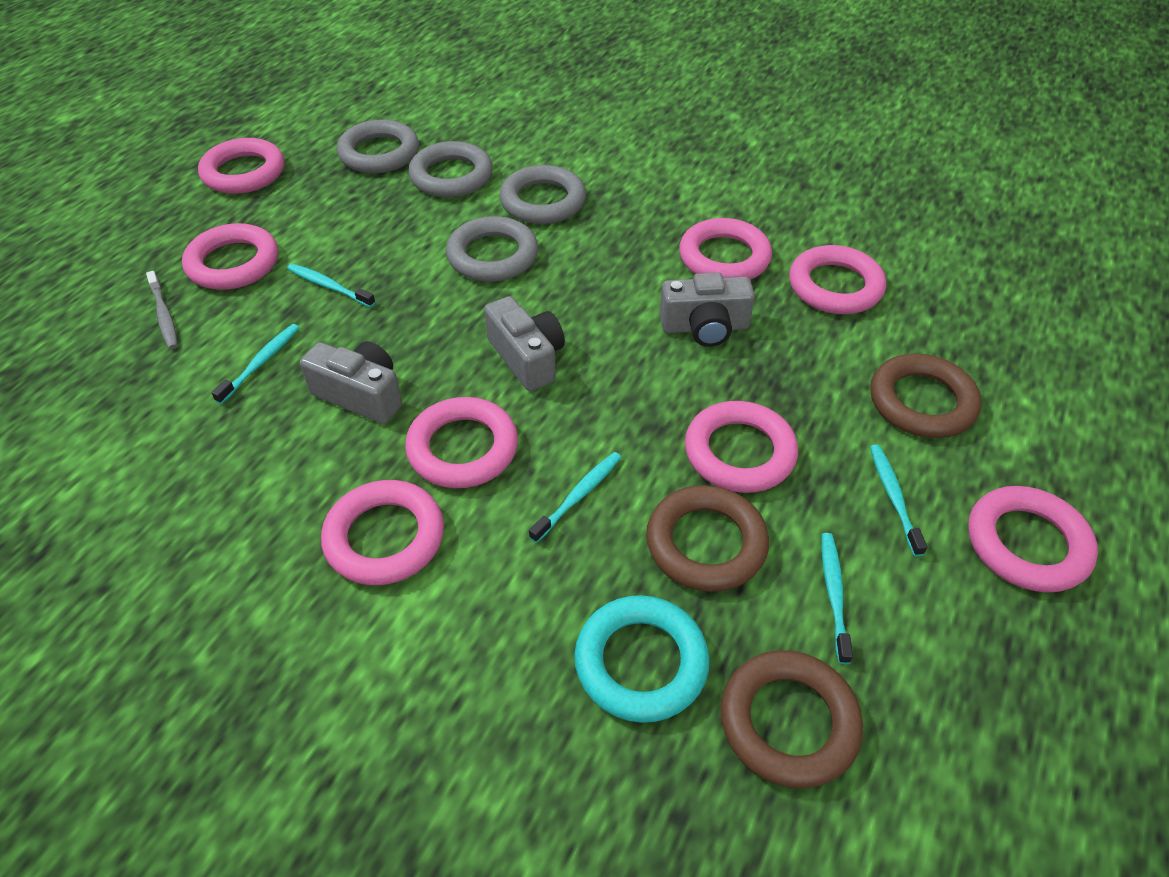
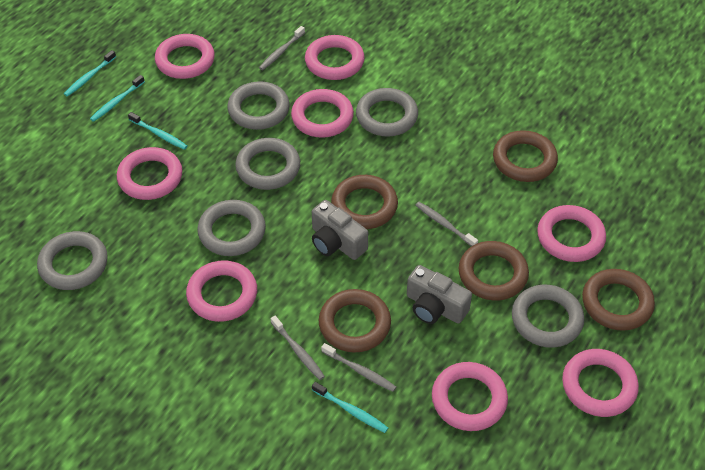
brown ring: 3 -> 5
grey camera: 3 -> 2
grey ring: 4 -> 6
grey toothbrush: 1 -> 4
turquoise ring: 1 -> 0
turquoise toothbrush: 5 -> 4

